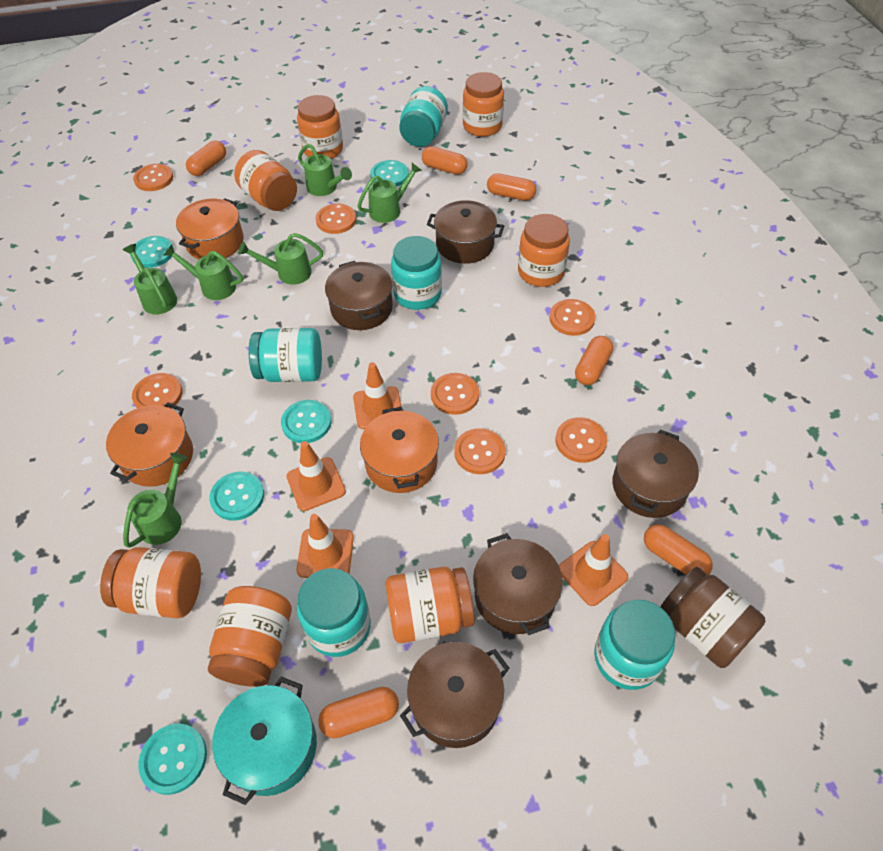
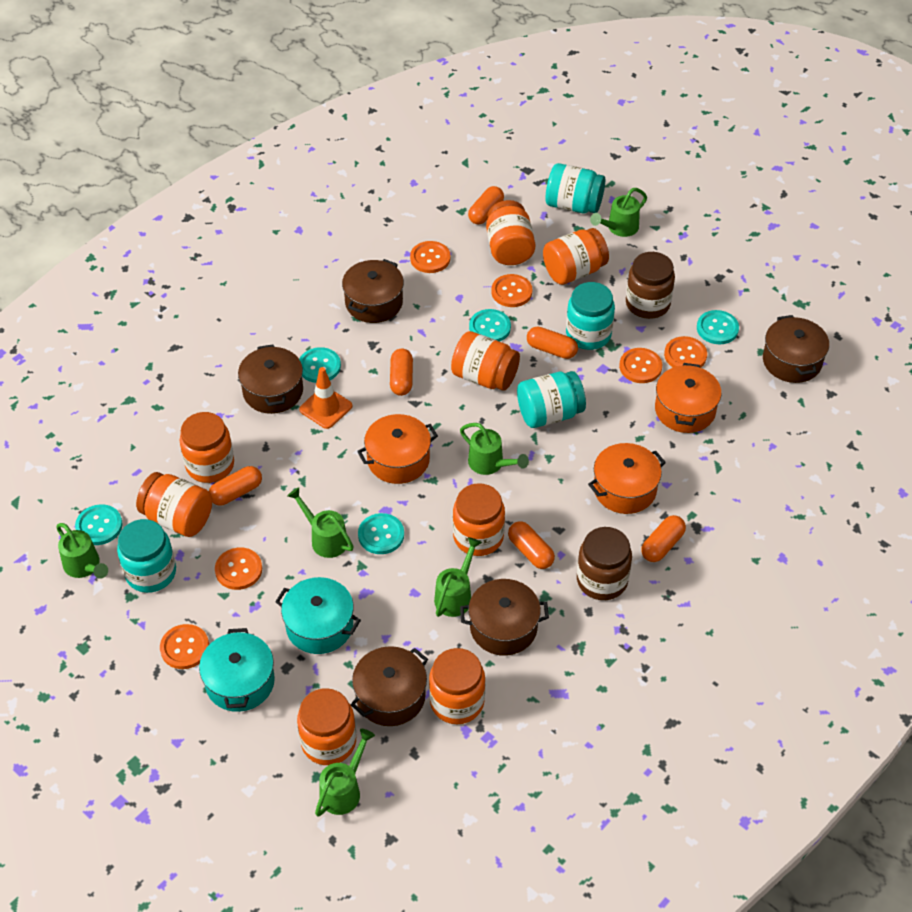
brown jar: 1 -> 2
orange button: 7 -> 6
orange jar: 7 -> 8
orange traffic cone: 4 -> 1
turquoise jar: 5 -> 4
turquoise pot: 1 -> 2

